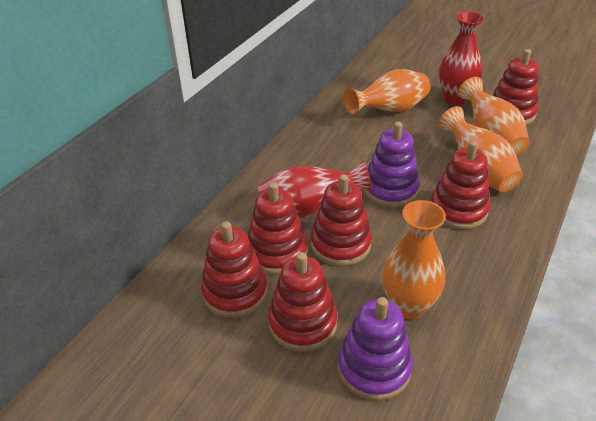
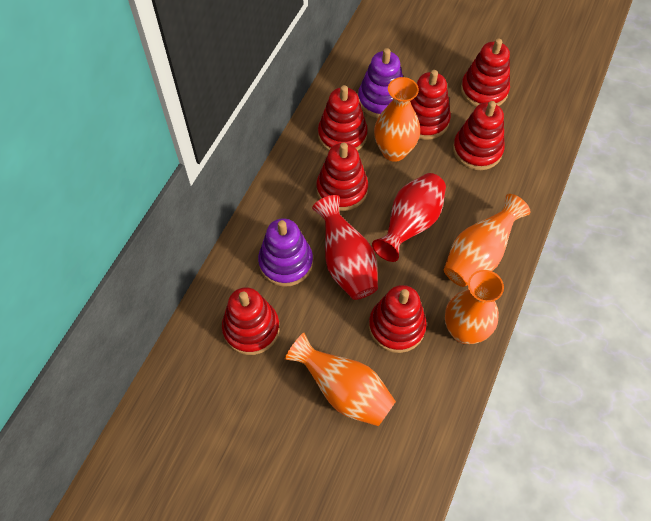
red stacking toy: 6 -> 7

